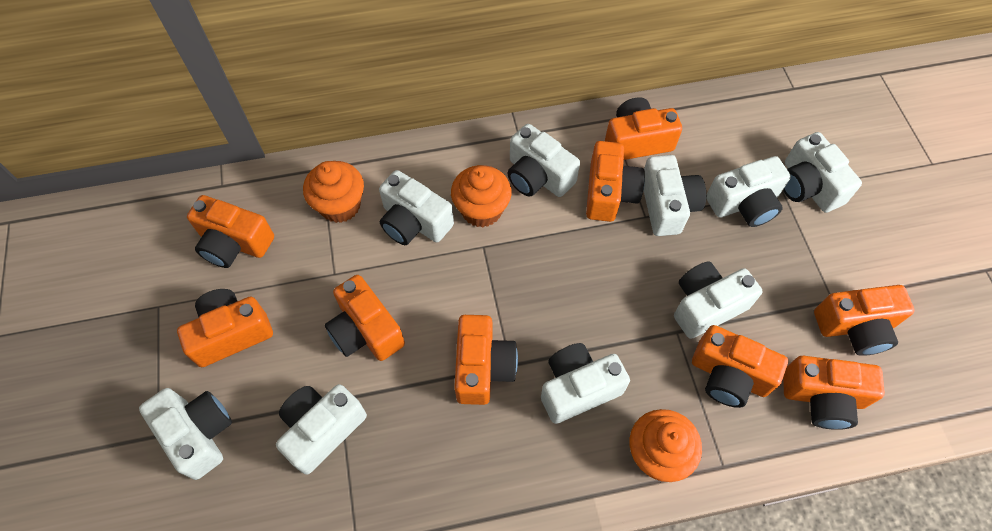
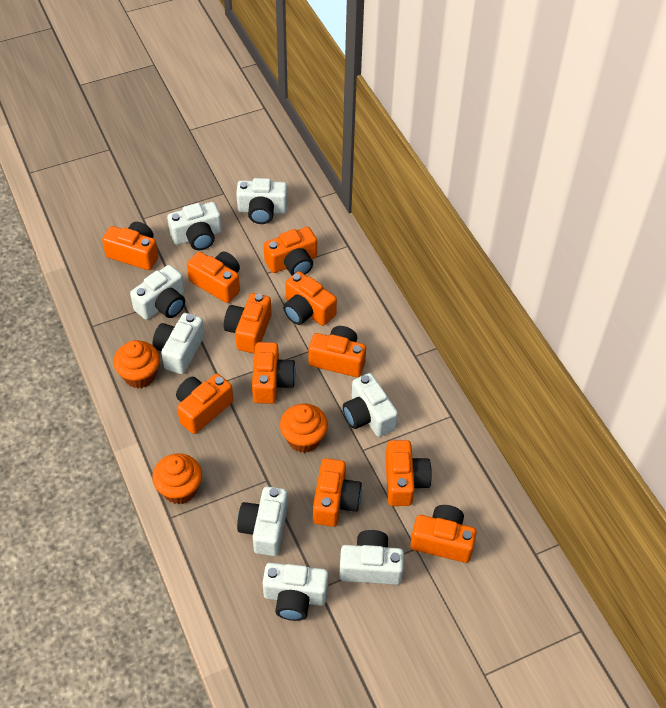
orange camera: 9 -> 11
white camera: 9 -> 8

